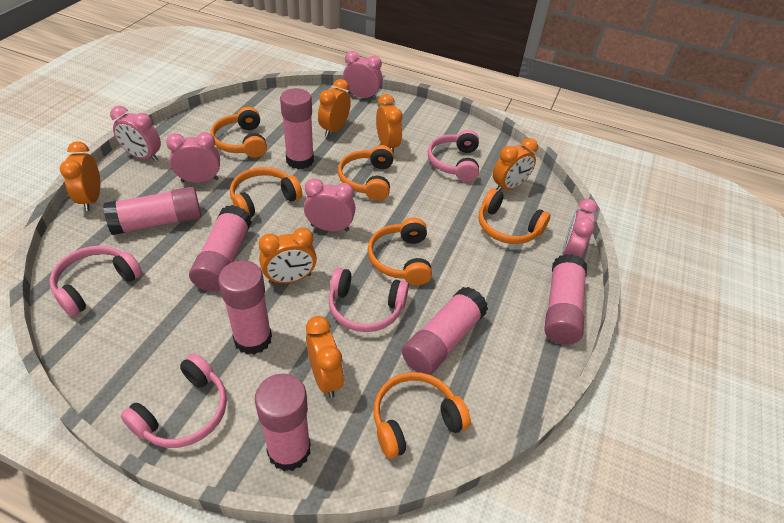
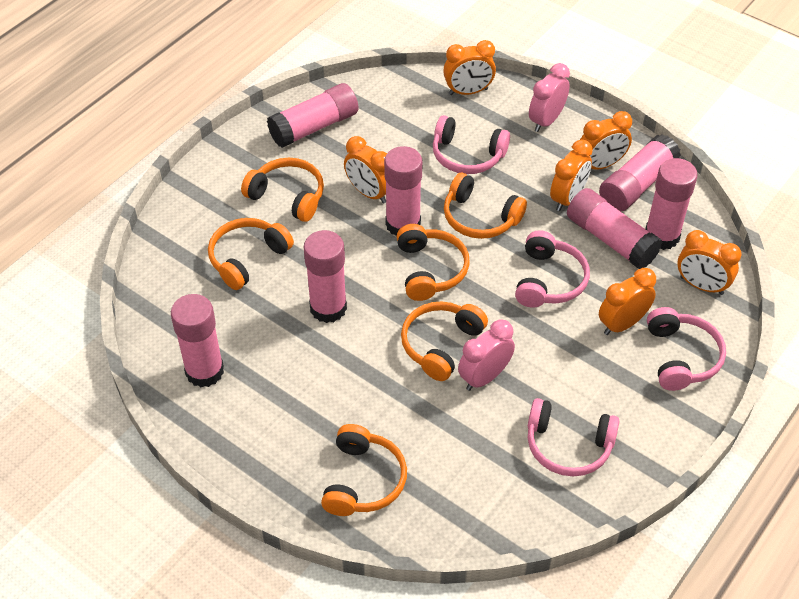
pink clock: 5 -> 2

